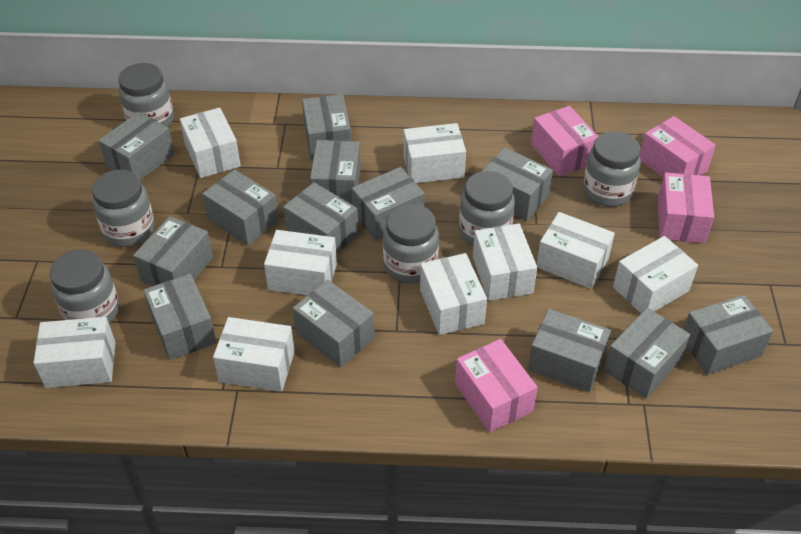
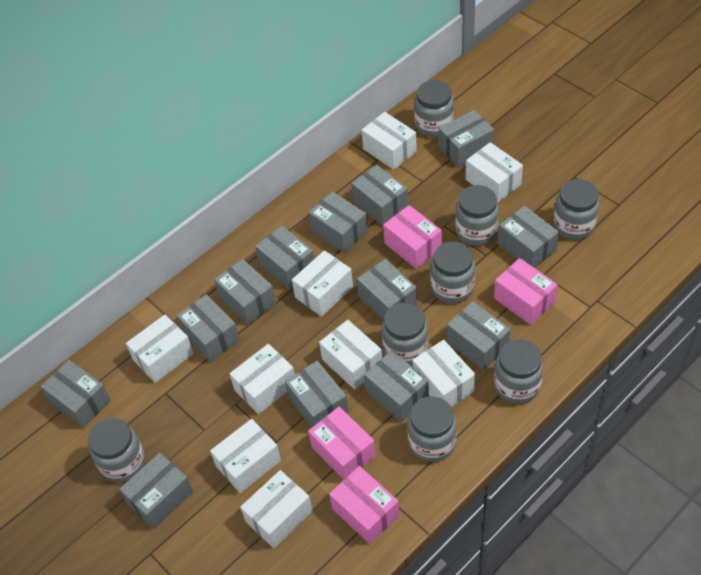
grey jar: 6 -> 8

